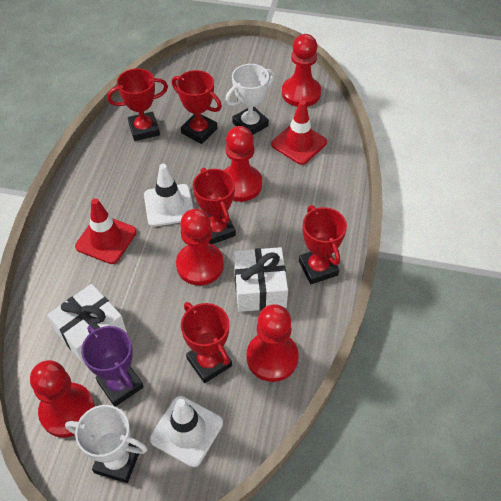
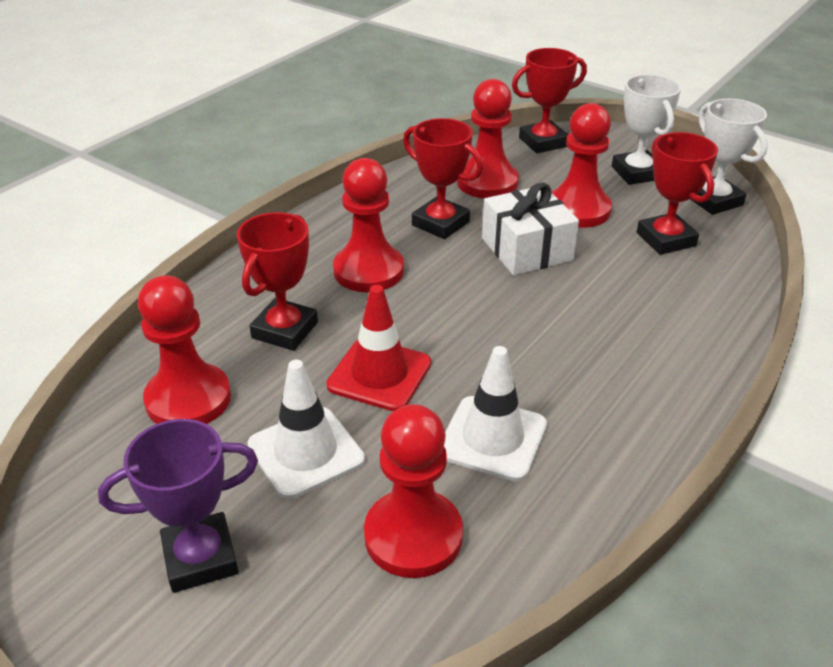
red traffic cone: 2 -> 1
red trophy: 5 -> 4
white gift: 2 -> 1

